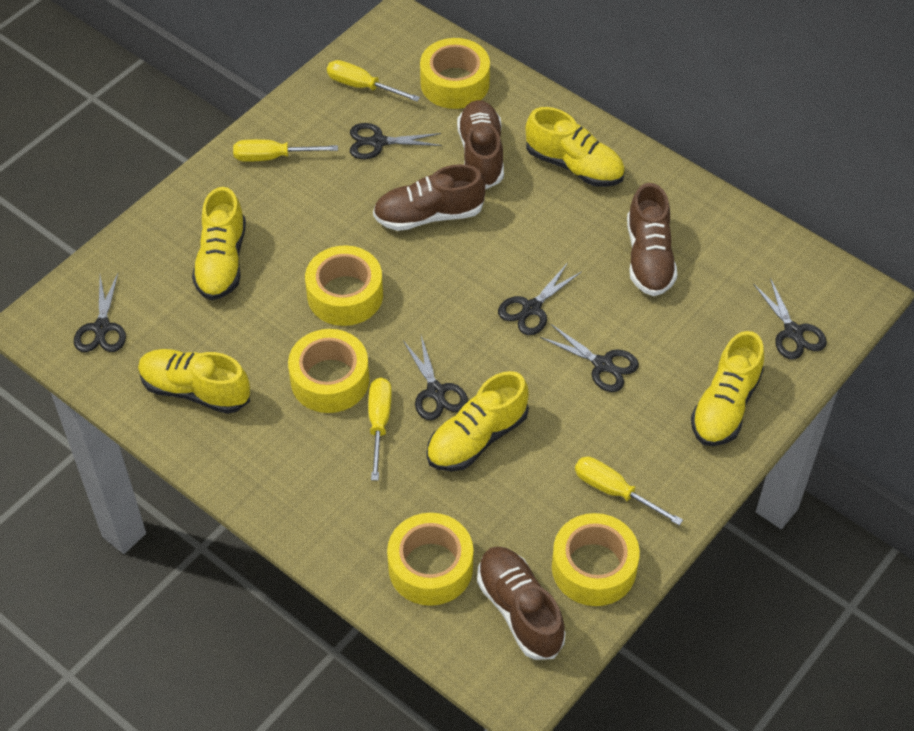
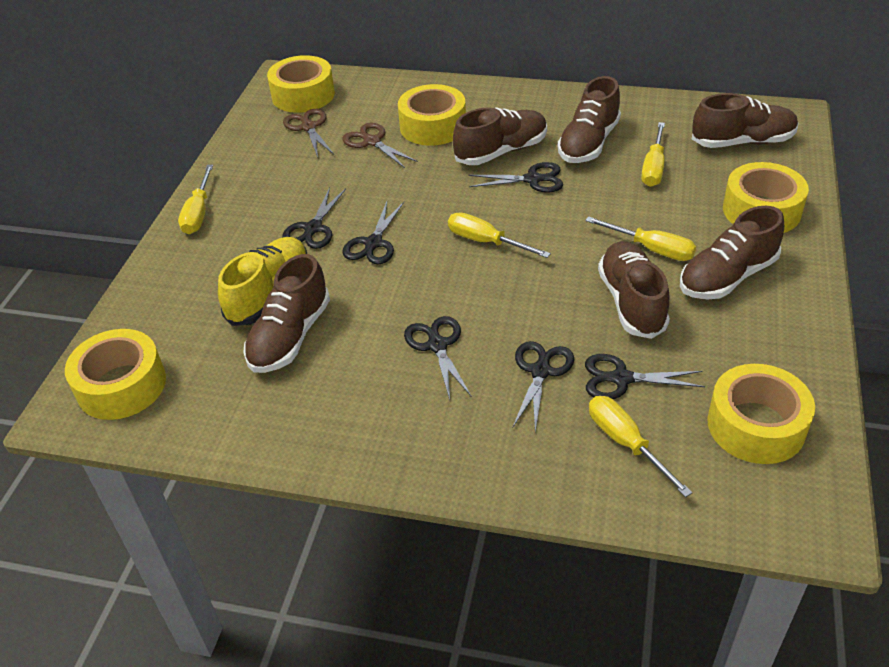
brown scissors: 0 -> 2
brown shoe: 4 -> 6
yellow screwdriver: 4 -> 5
yellow shoe: 5 -> 1

